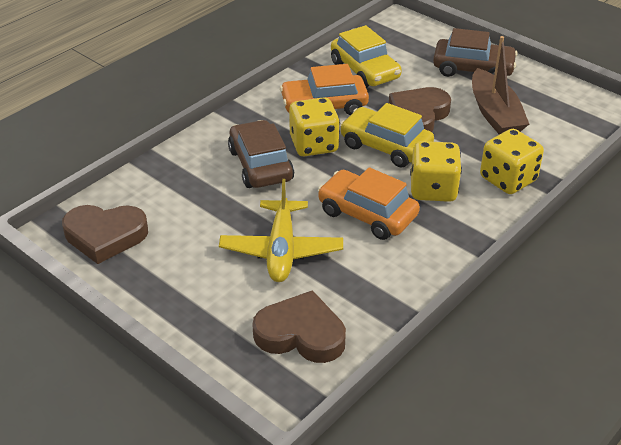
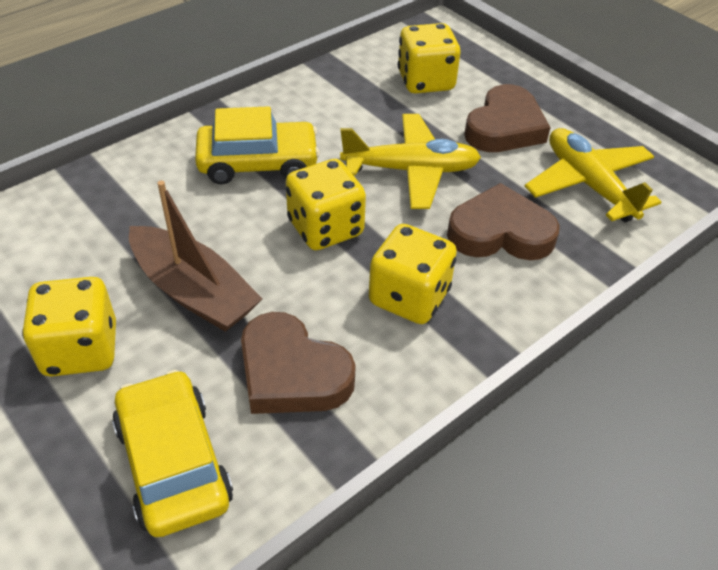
brown car: 2 -> 0
orange car: 2 -> 0
yellow dice: 3 -> 4
yellow plane: 1 -> 2

